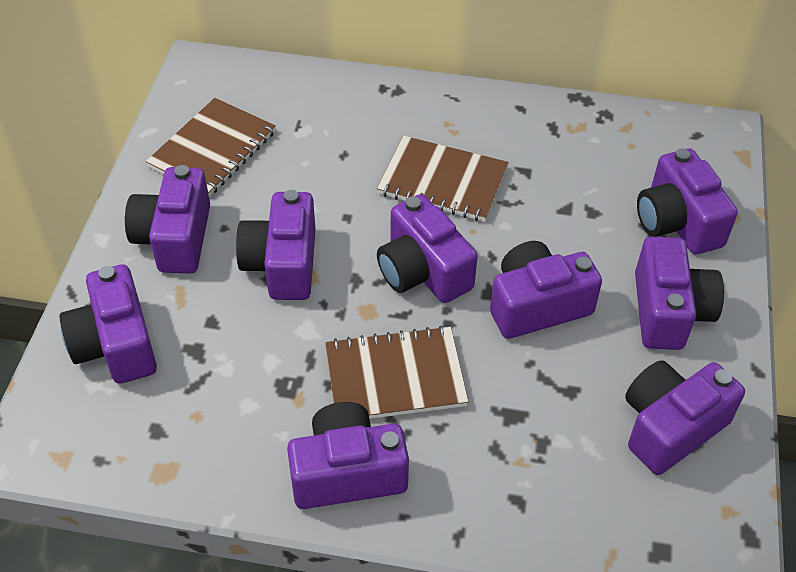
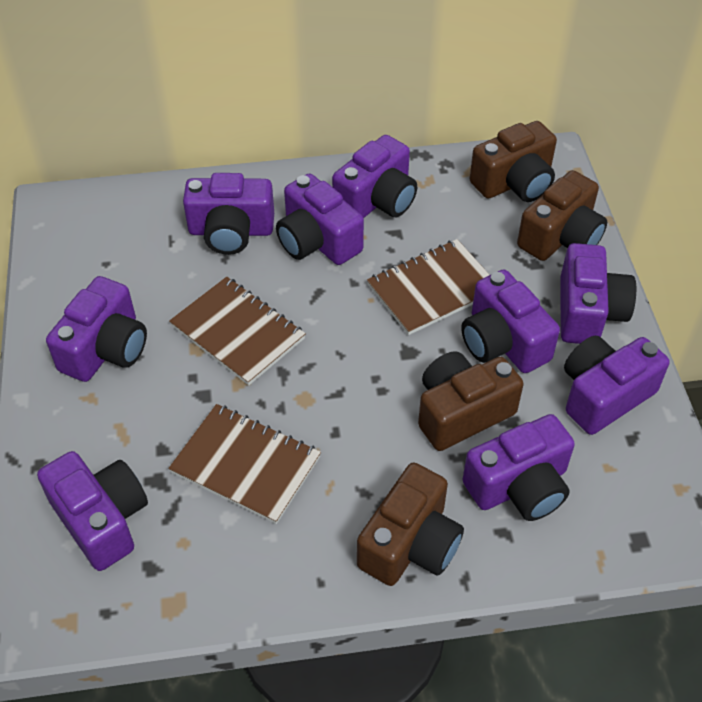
brown camera: 0 -> 4

